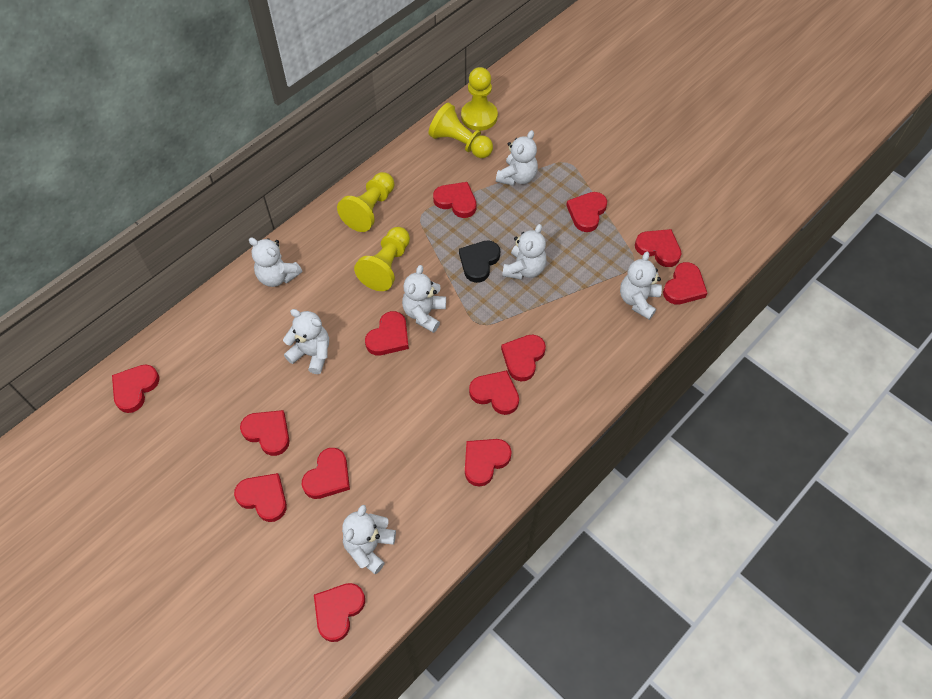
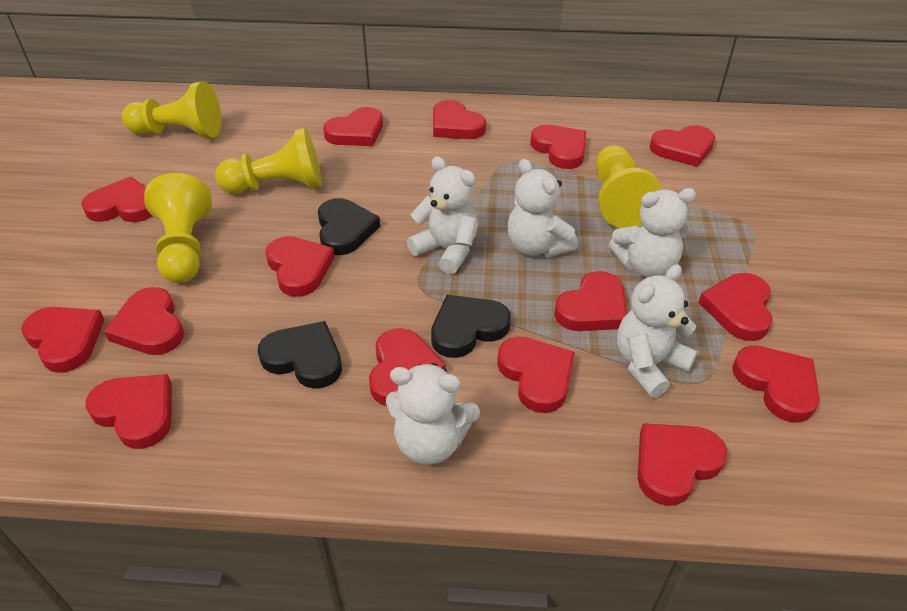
black heart: 1 -> 3
red heart: 13 -> 15
white teddy bear: 7 -> 5

